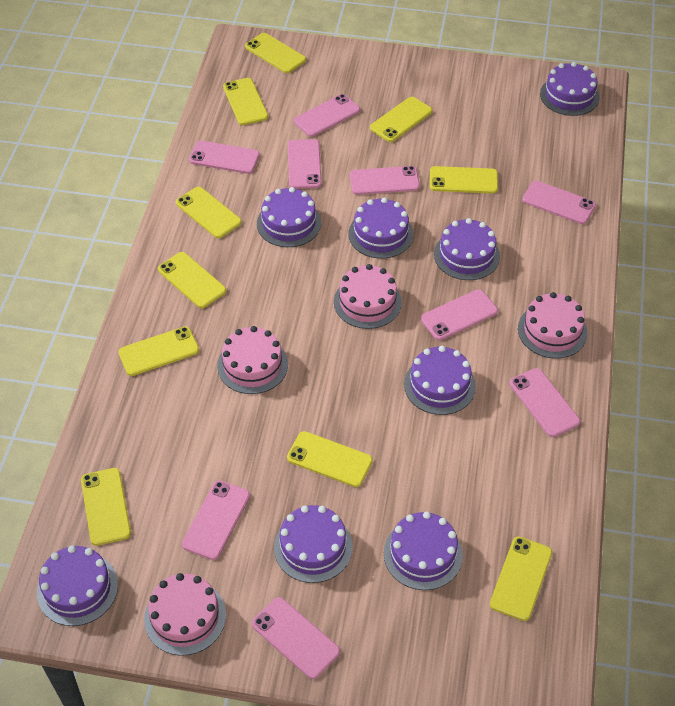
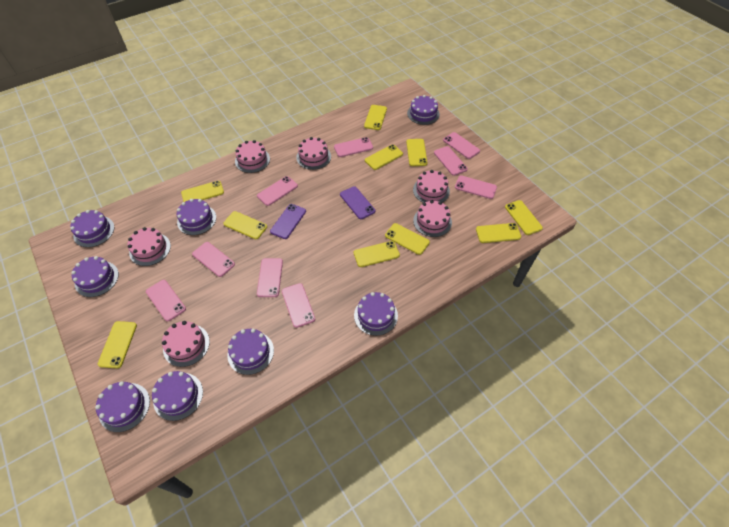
pink cake: 4 -> 6
purple phone: 0 -> 2

